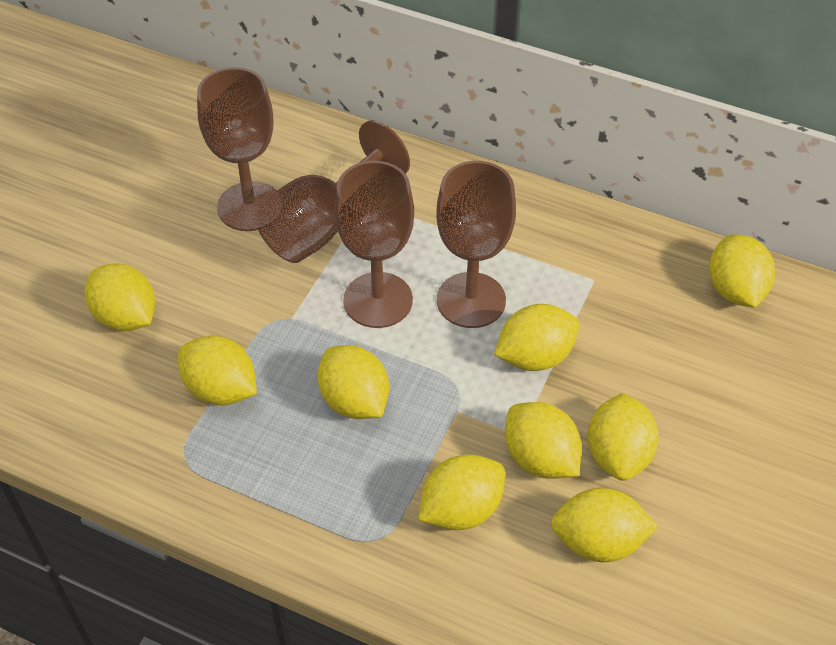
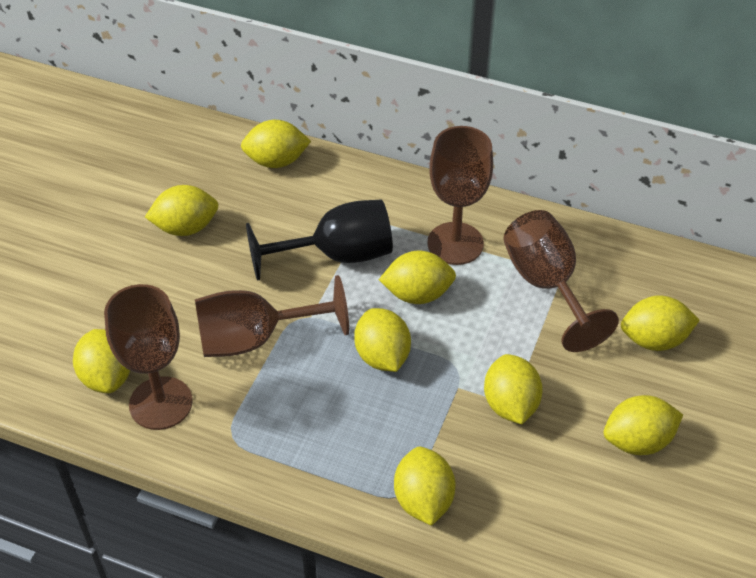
black goblet: 0 -> 1

